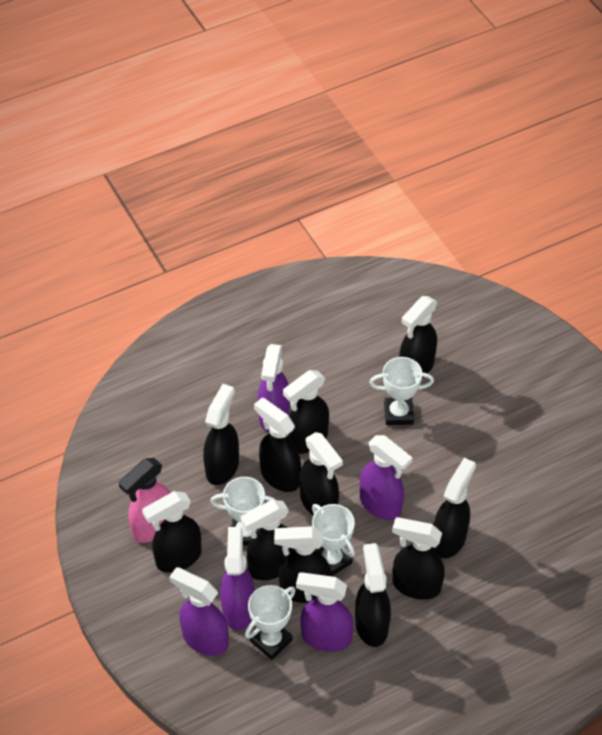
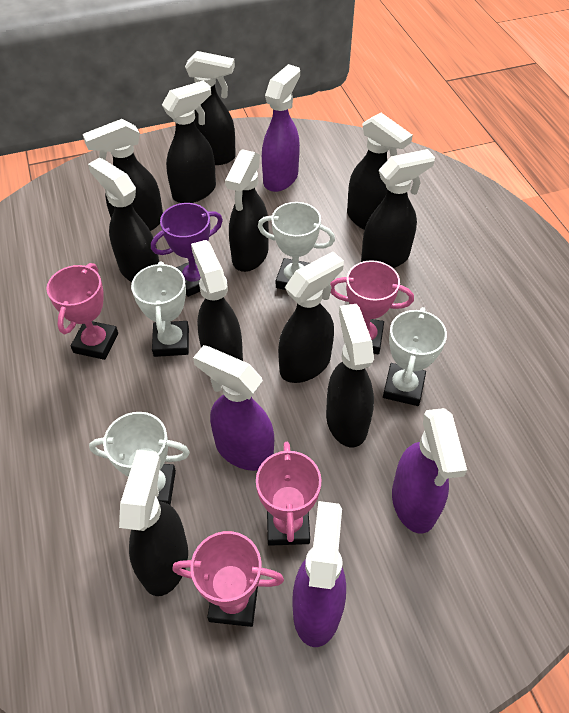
pink spray bottle: 1 -> 0
pink trophy: 0 -> 4
purple spray bottle: 5 -> 4
purple trophy: 0 -> 1

